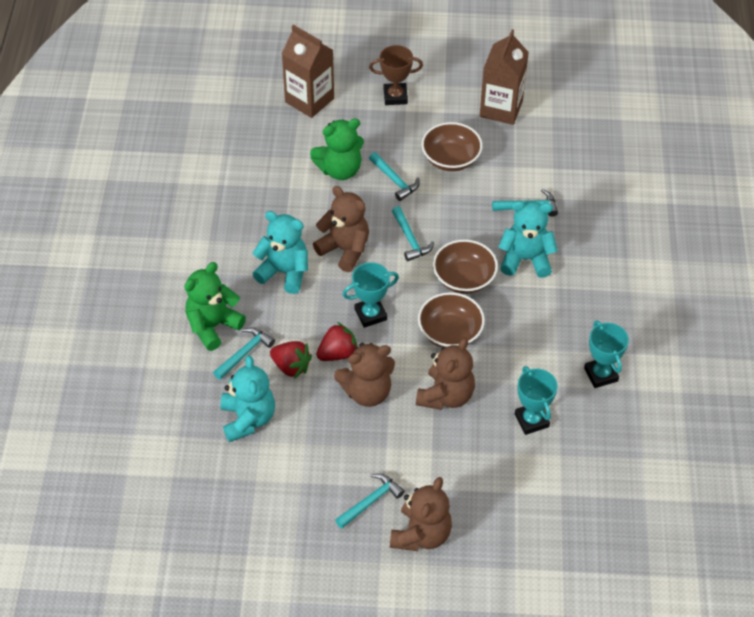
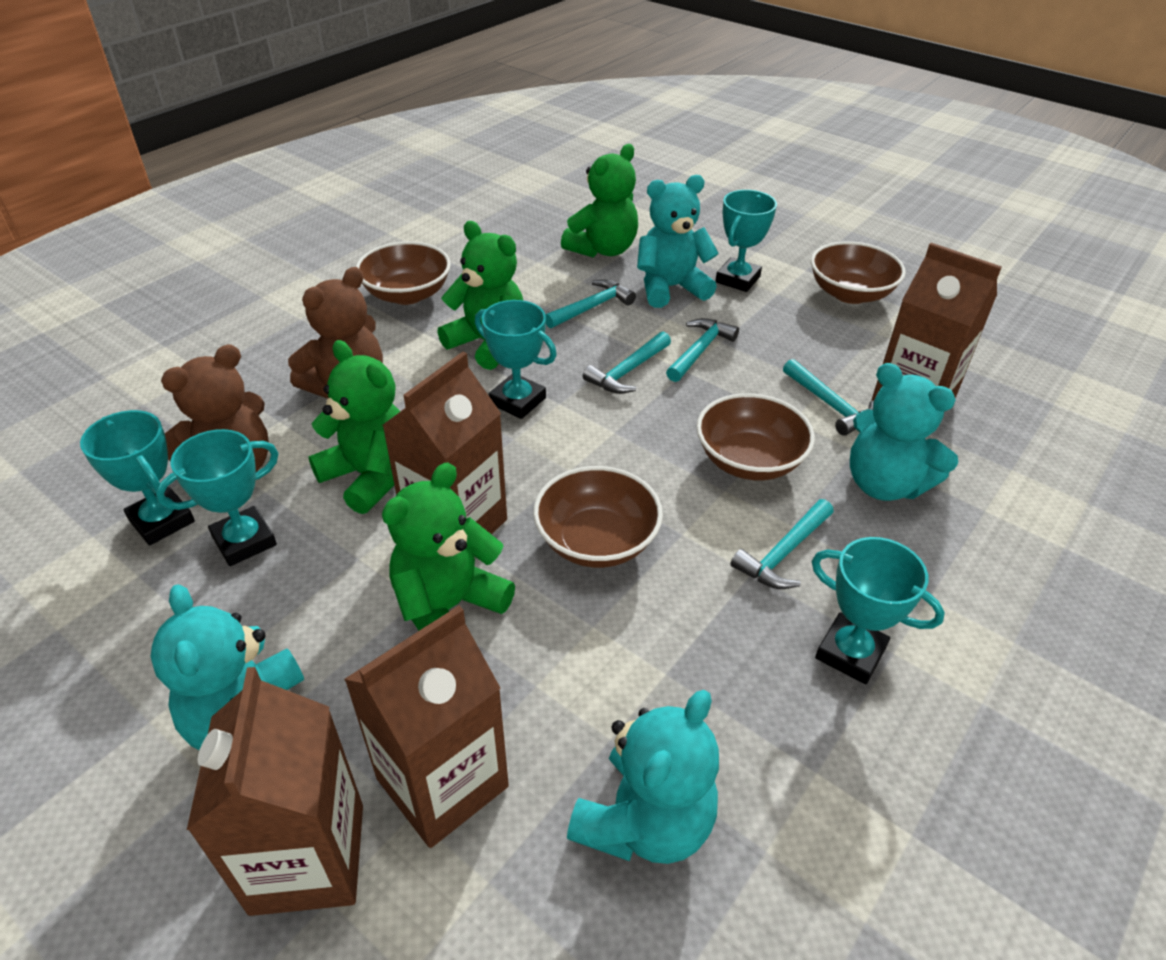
brown bowl: 3 -> 4
brown carton: 2 -> 4
brown teddy bear: 4 -> 2
brown trophy: 1 -> 0
green teddy bear: 2 -> 4
red strawberry: 2 -> 0
turquoise teddy bear: 3 -> 4
turquoise trophy: 3 -> 5

